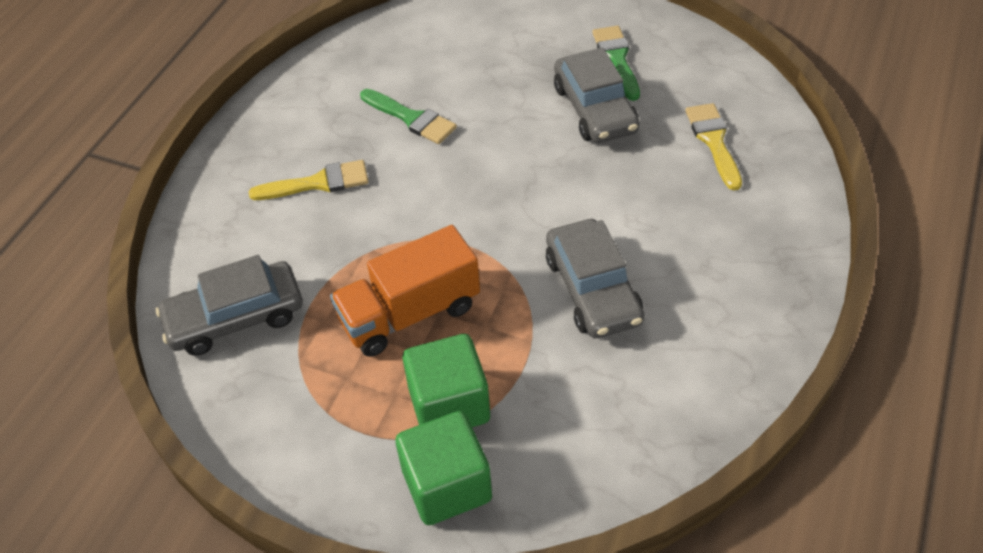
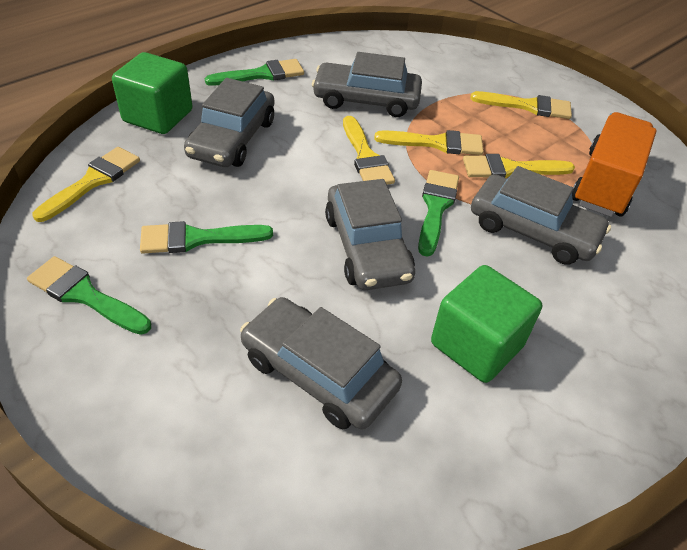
green brush: 2 -> 4
grey car: 3 -> 5
yellow brush: 2 -> 5

